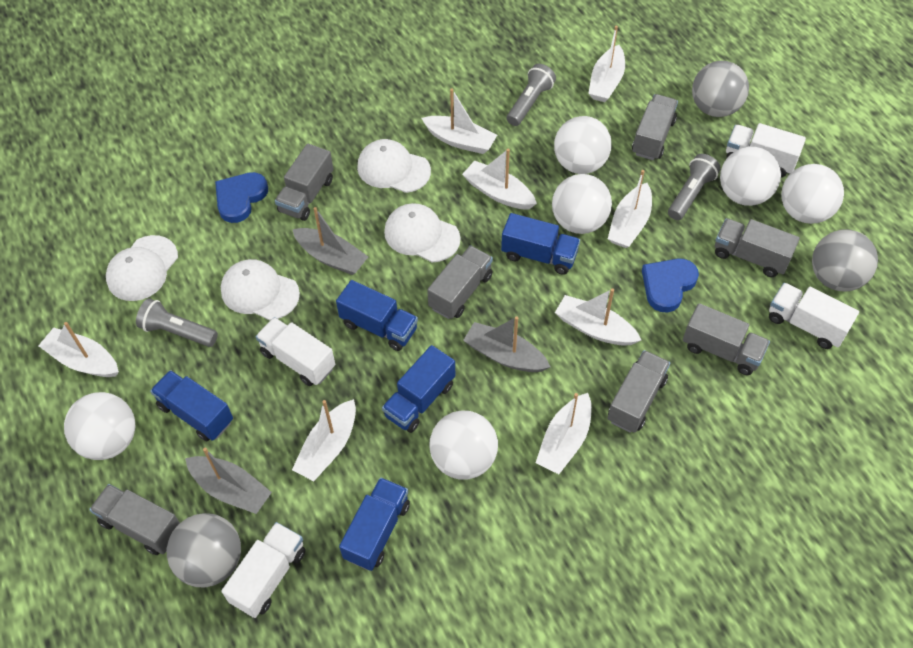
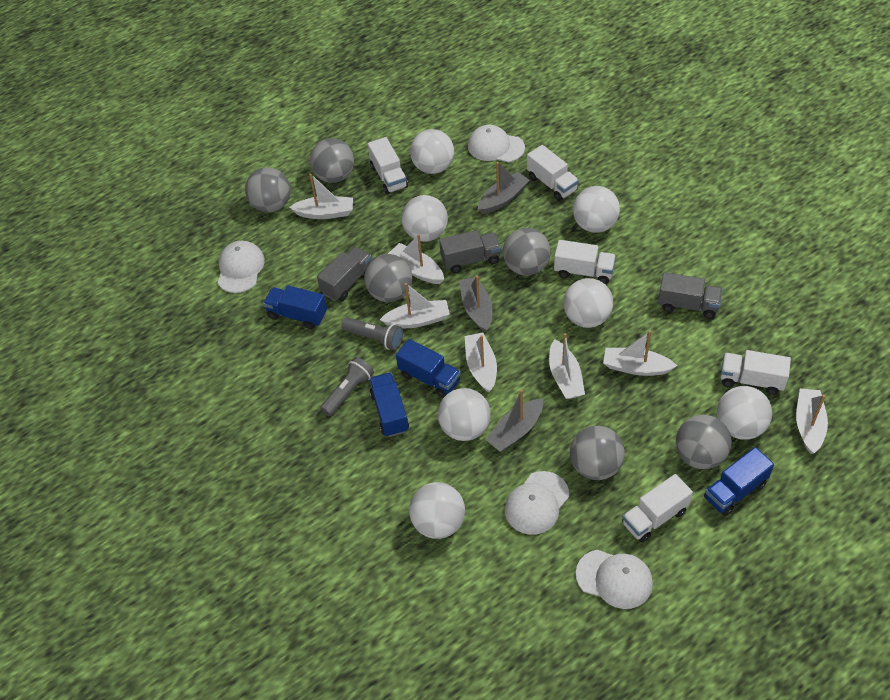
blue heart: 2 -> 0
blue truck: 5 -> 4
grey ball: 3 -> 6
grey flashlight: 3 -> 2
grey truck: 7 -> 3
white ball: 6 -> 7
white boat: 8 -> 7
white truck: 4 -> 5

